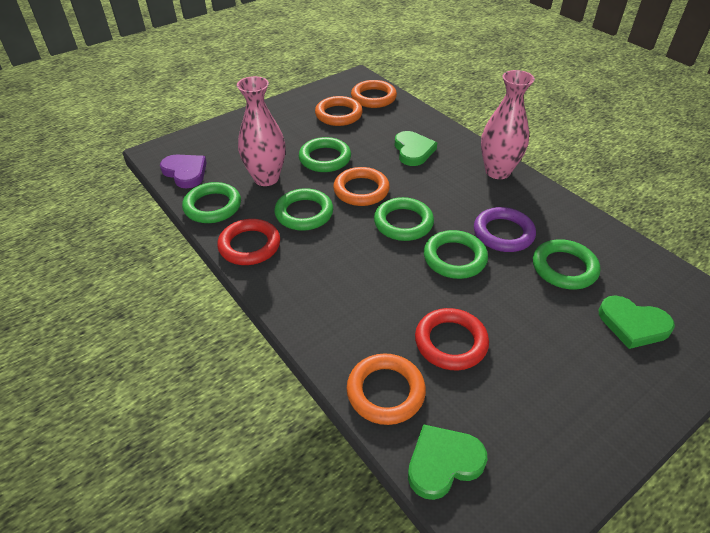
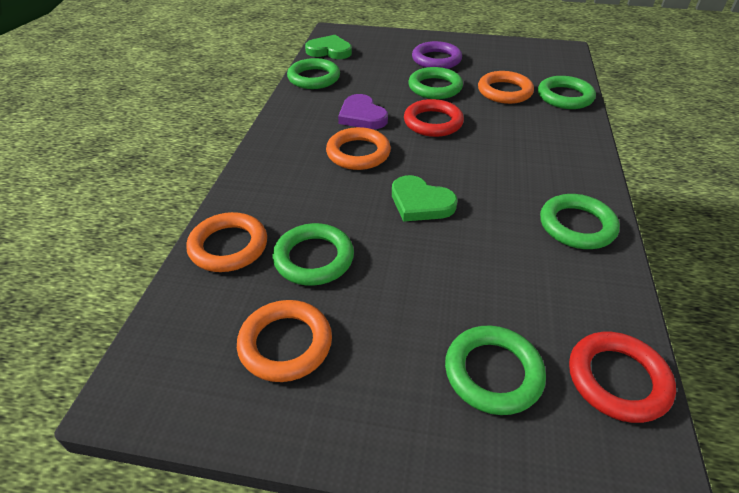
green heart: 3 -> 2
pink vase: 2 -> 0

